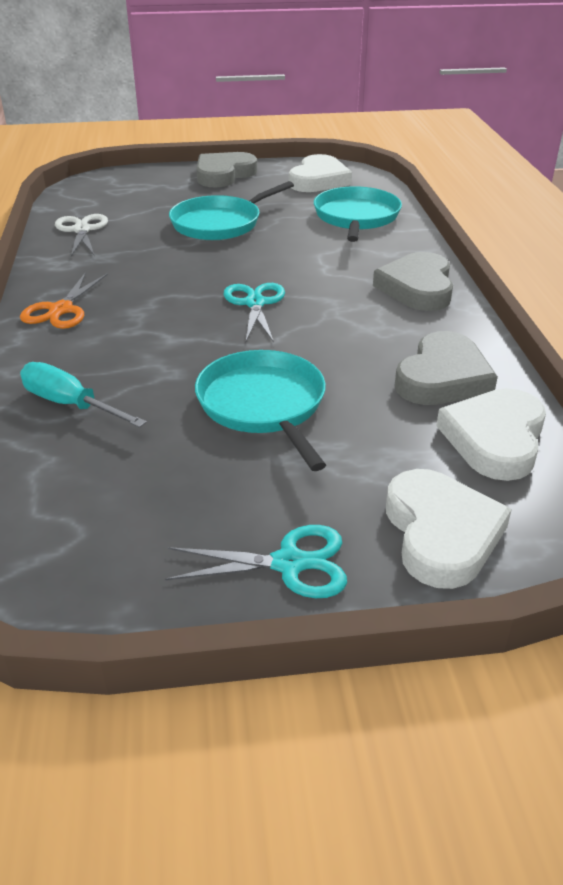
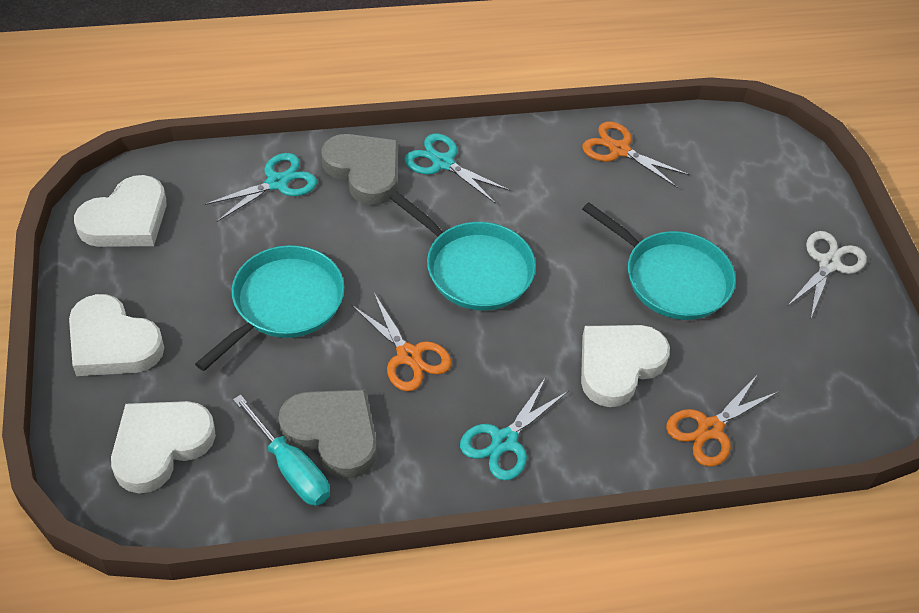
grey heart: 3 -> 2
orange scissors: 1 -> 3
turquoise scissors: 2 -> 3
white heart: 3 -> 4

